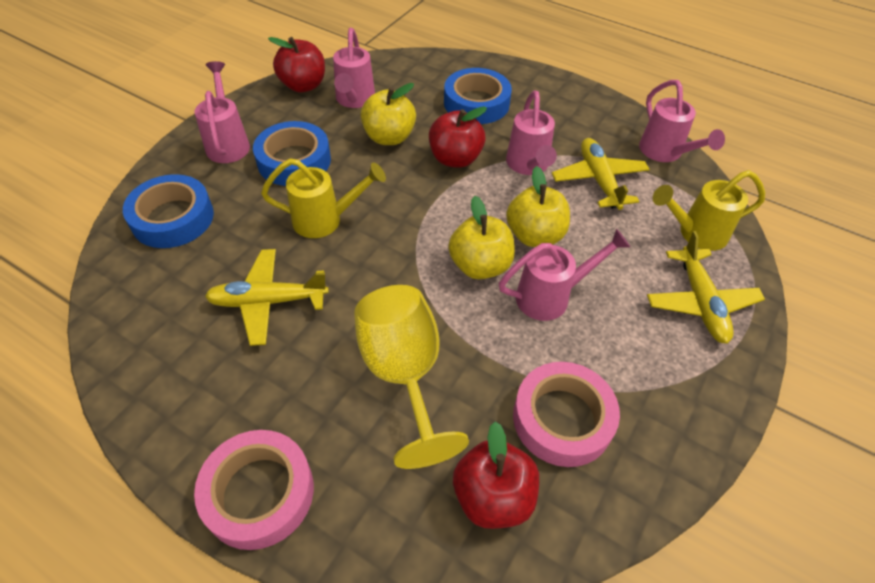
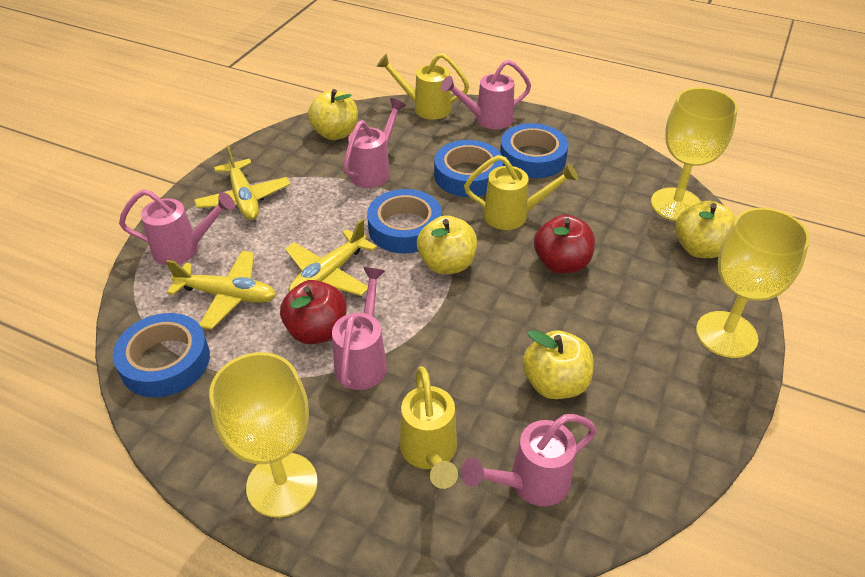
blue tape: 3 -> 4
pink tape: 2 -> 0
red apple: 3 -> 2
yellow apple: 3 -> 4
yellow goblet: 1 -> 3
yellow watering can: 2 -> 3

